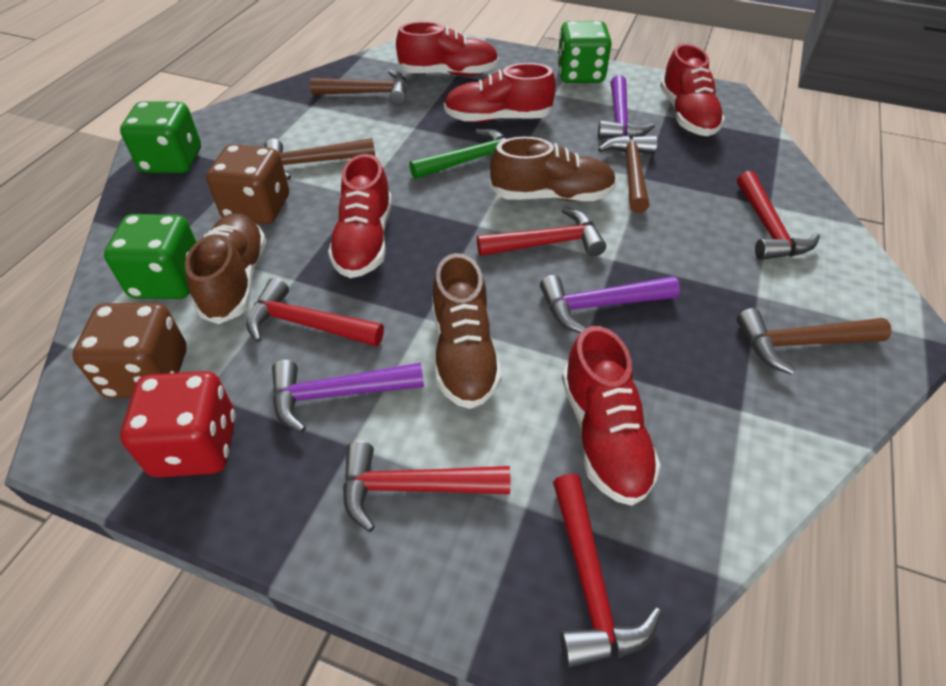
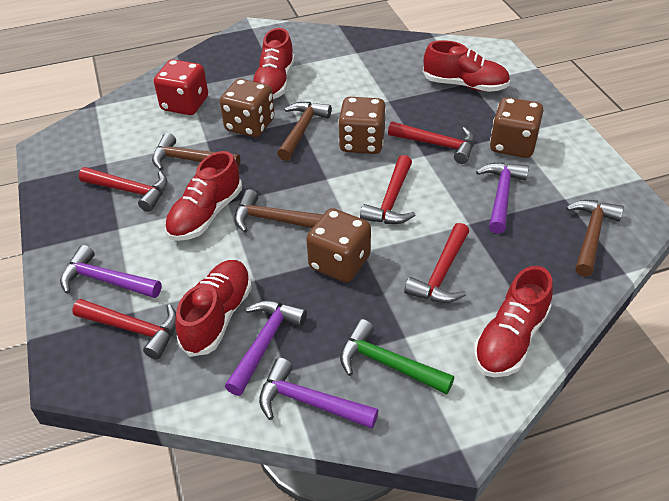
brown dice: 2 -> 4
brown shoe: 3 -> 0
green dice: 3 -> 0
purple hammer: 3 -> 4

